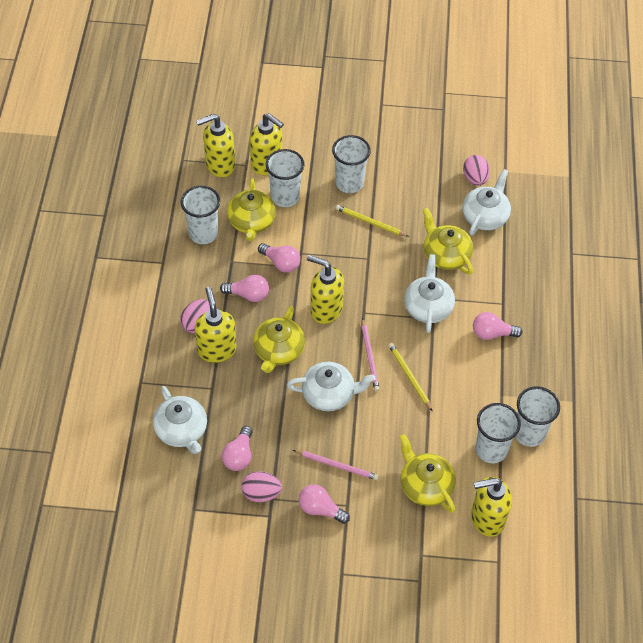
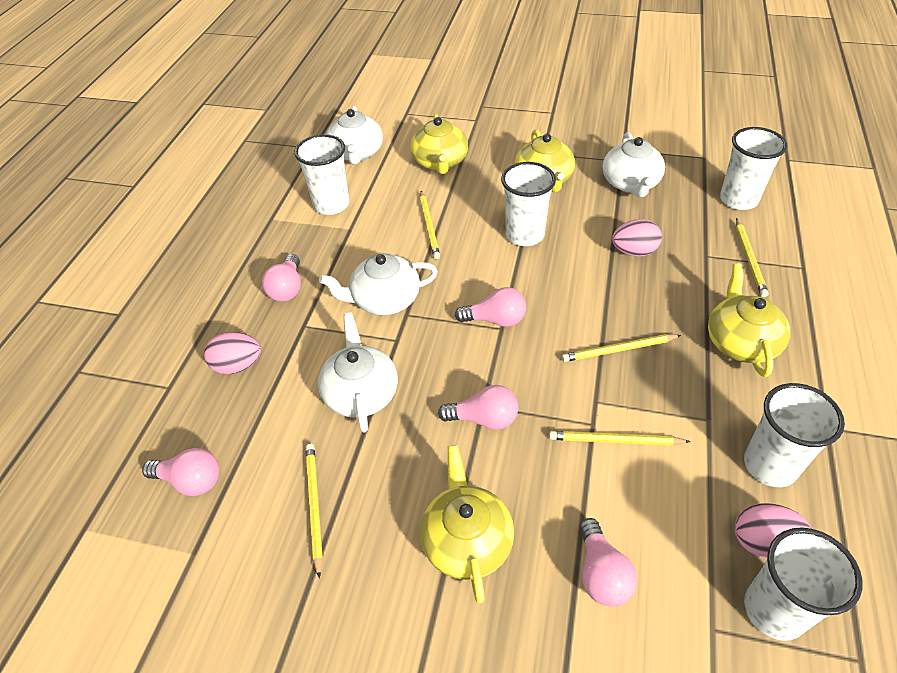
pink pencil: 2 -> 0
yellow pencil: 2 -> 5
yellow soap dispenser: 5 -> 0

